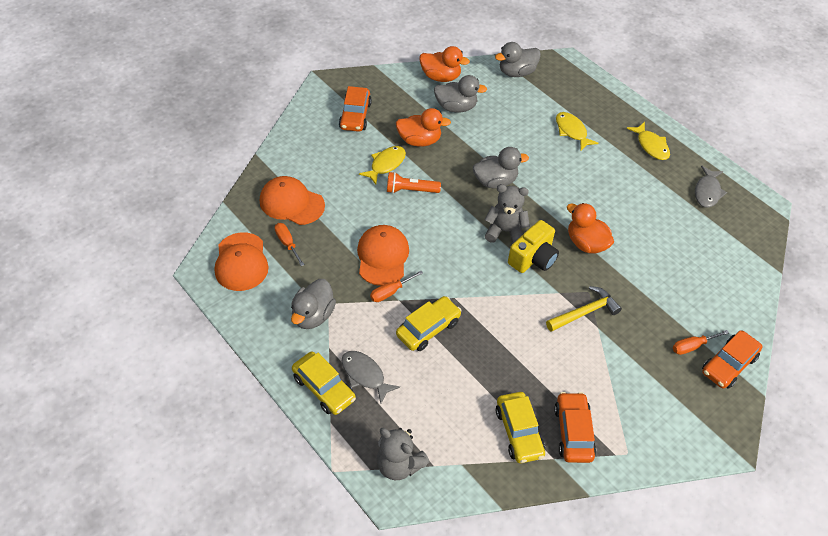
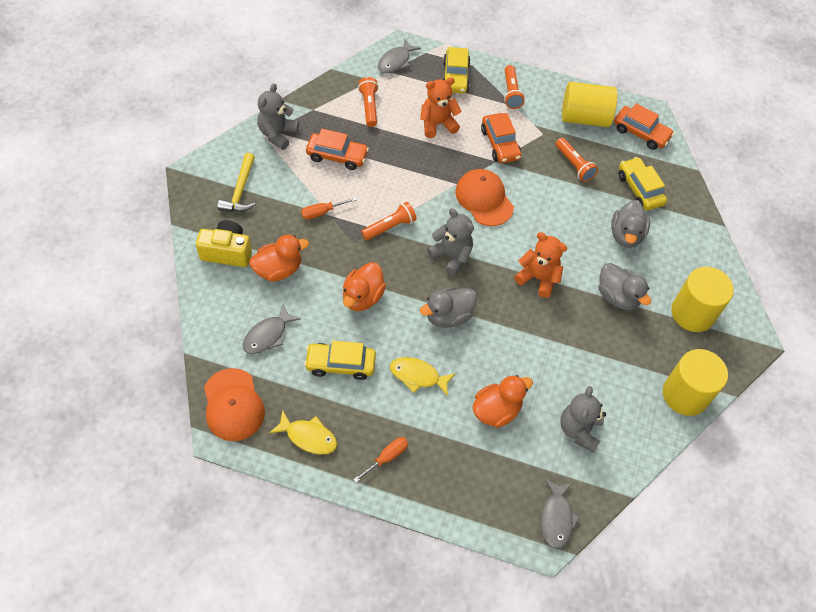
grey duck: 4 -> 3
grey fish: 2 -> 3
grey teddy bear: 2 -> 3
orange cap: 3 -> 2
orange flashlight: 1 -> 4
orange screwdriver: 3 -> 2
orange teddy bear: 0 -> 2
yellow cylinder: 0 -> 3
yellow fish: 3 -> 2

